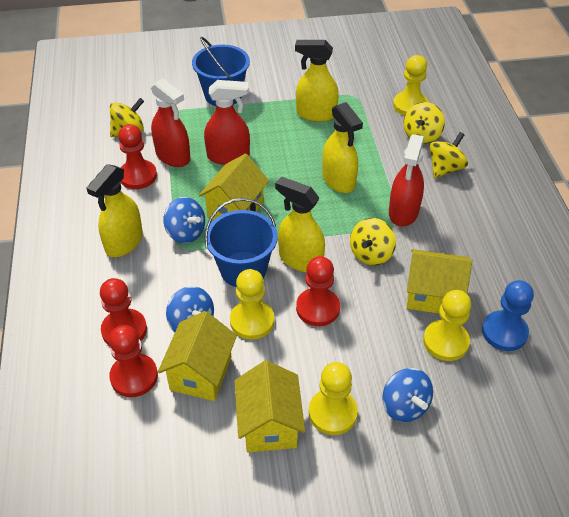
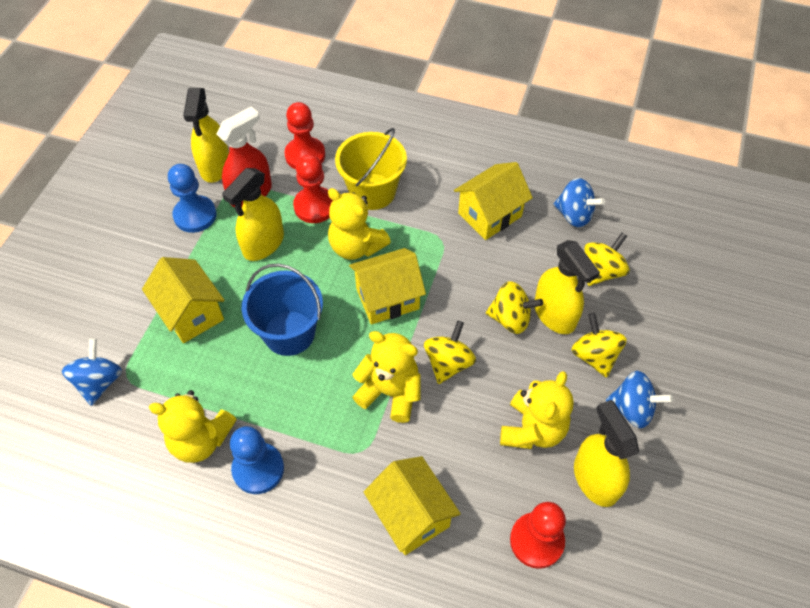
blue bucket: 2 -> 1
blue pawn: 1 -> 2
red pawn: 4 -> 3
red spray bottle: 3 -> 1
yellow bucket: 0 -> 1
yellow pawn: 4 -> 0
yellow teddy bear: 0 -> 4

